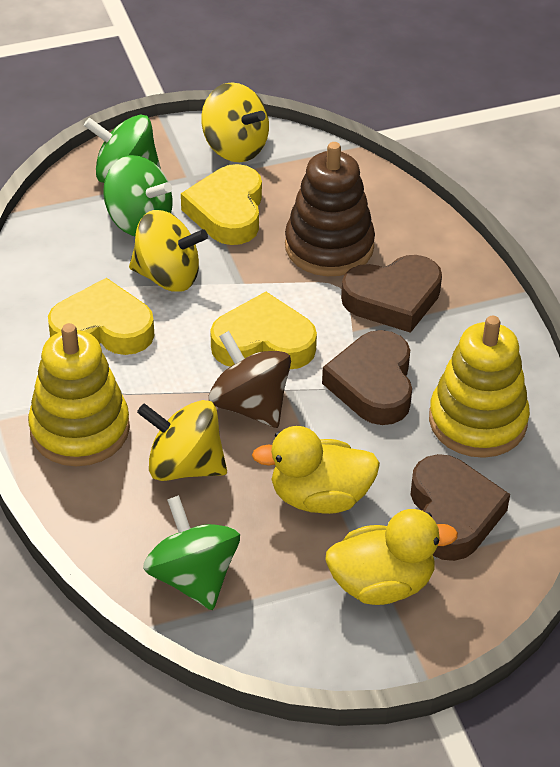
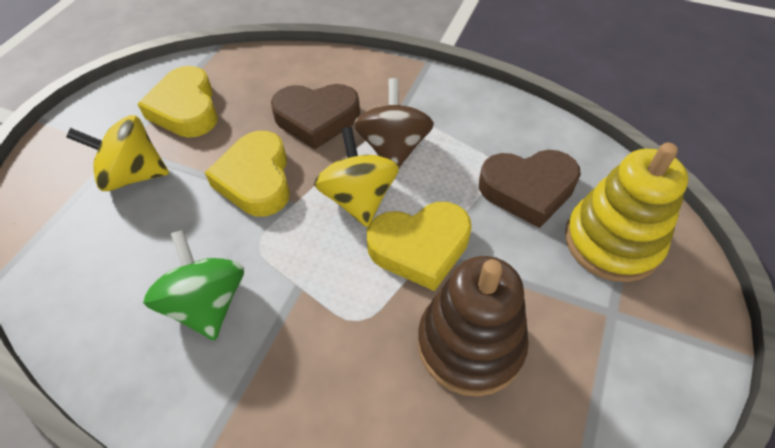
brown heart: 3 -> 2
green spinning top: 3 -> 1
yellow duck: 2 -> 0
yellow spinning top: 3 -> 2
yellow stacking toy: 2 -> 1

